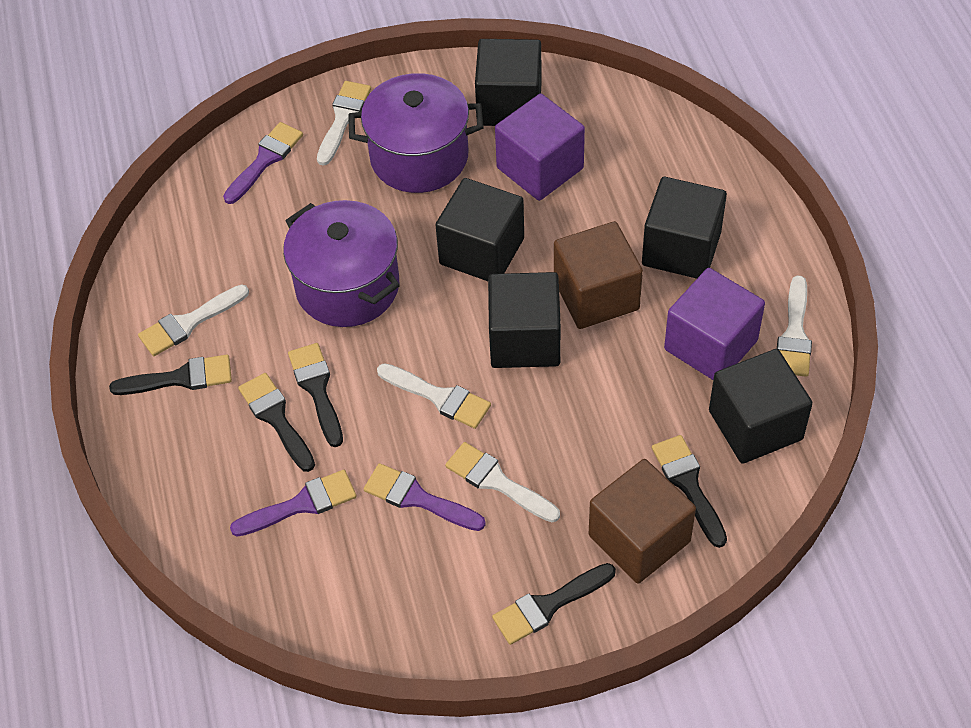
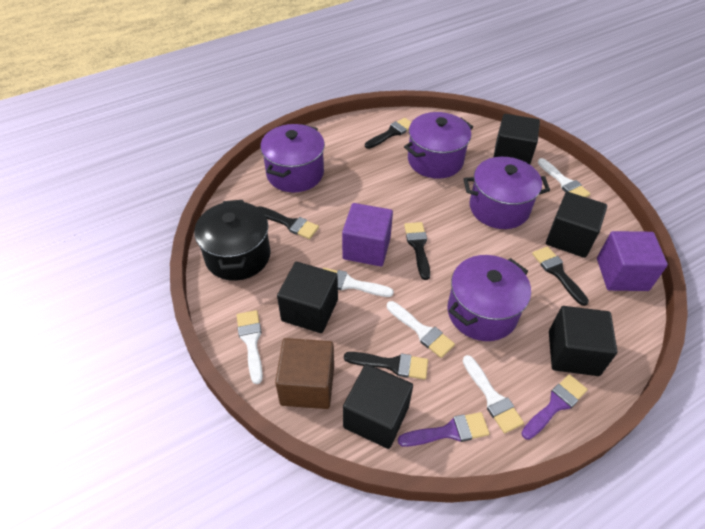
black pot: 0 -> 1
brown cube: 2 -> 1
purple brush: 3 -> 2
purple pot: 2 -> 4

